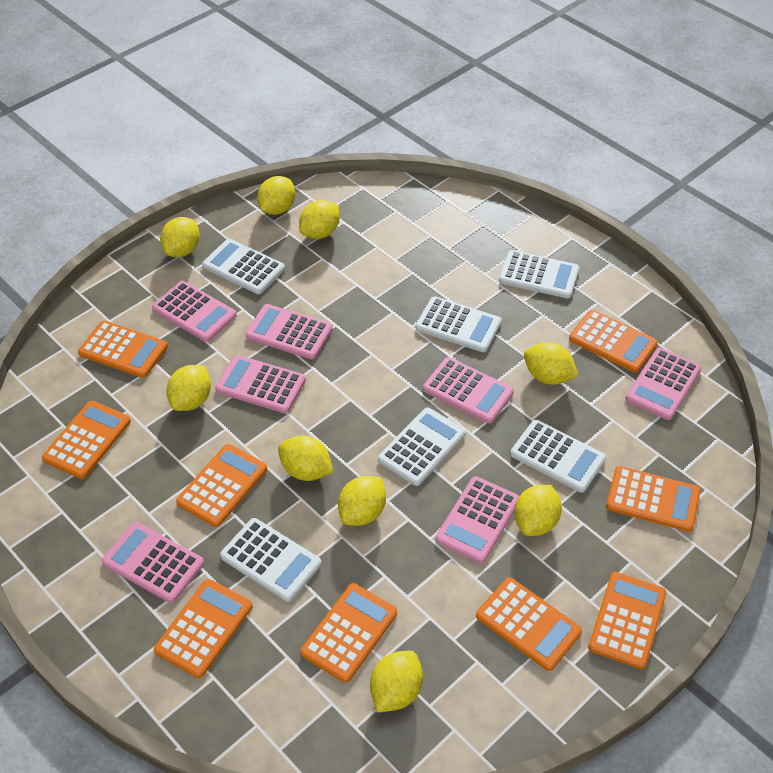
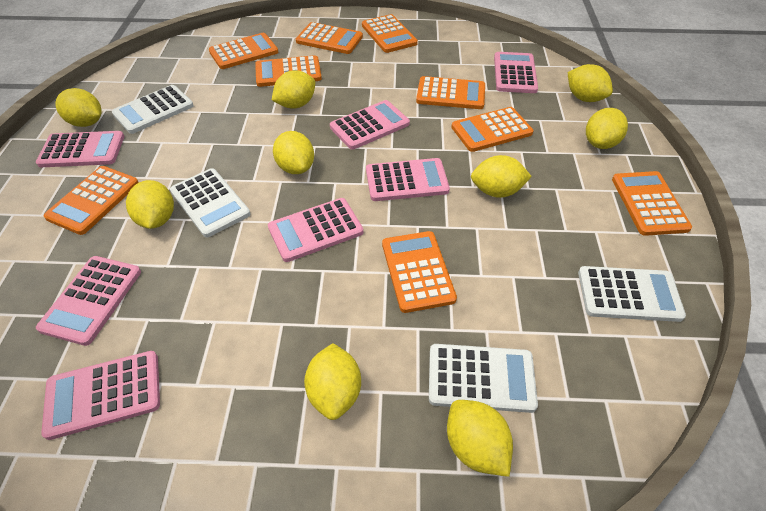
white calculator: 6 -> 4

